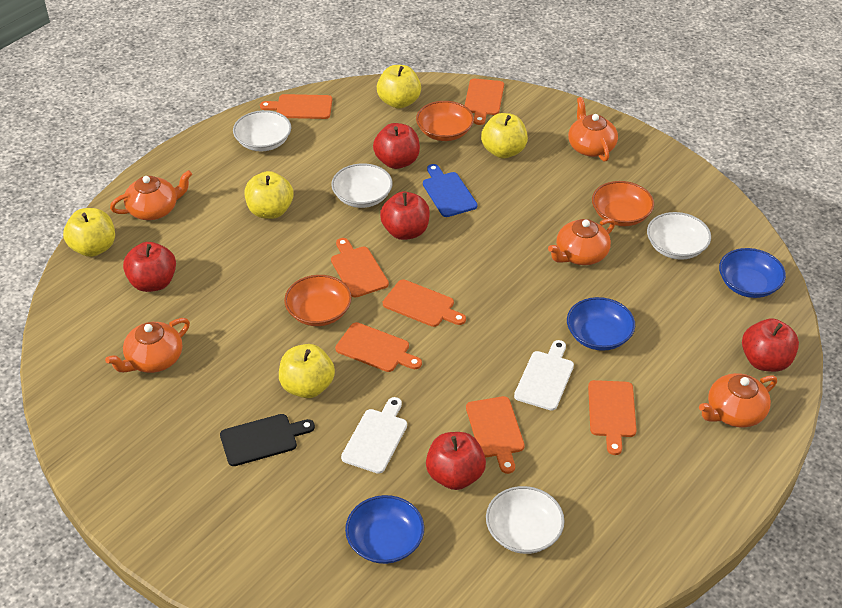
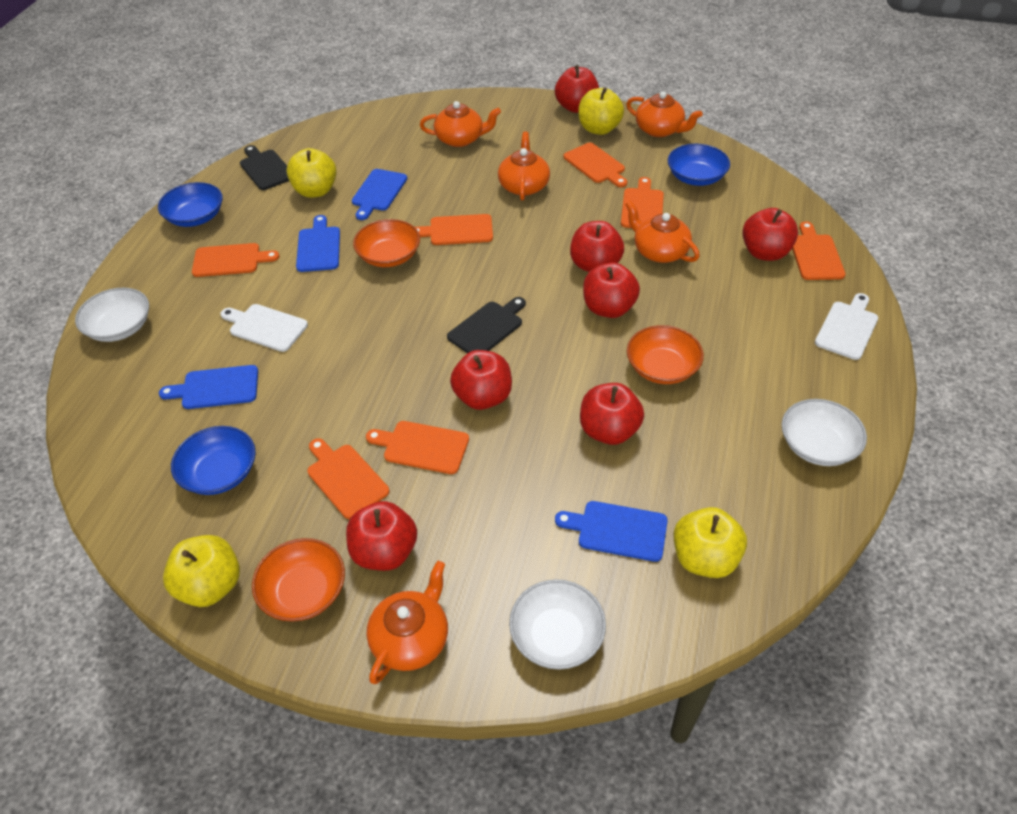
black cutting board: 1 -> 2
blue cutting board: 1 -> 4
red apple: 5 -> 7
white bowl: 4 -> 3
yellow apple: 5 -> 4

